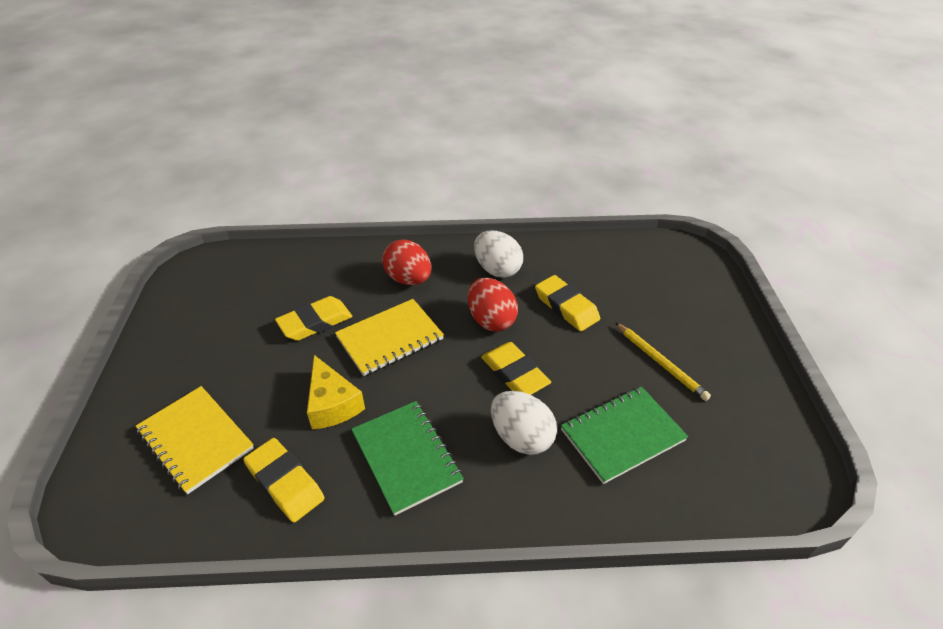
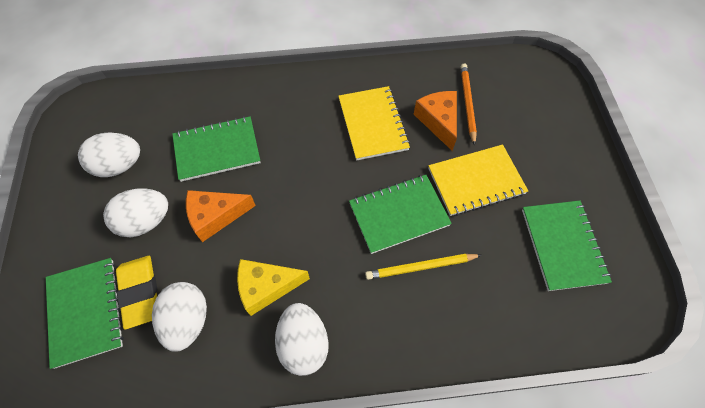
green notebook: 2 -> 4
orange cheese: 0 -> 2
orange pencil: 0 -> 1
red egg: 2 -> 0
white egg: 2 -> 4
yellow eraser: 4 -> 1

